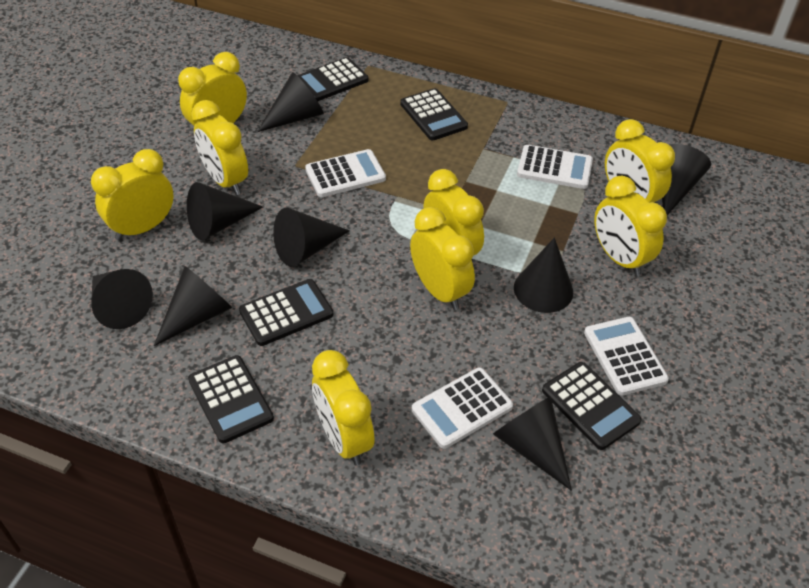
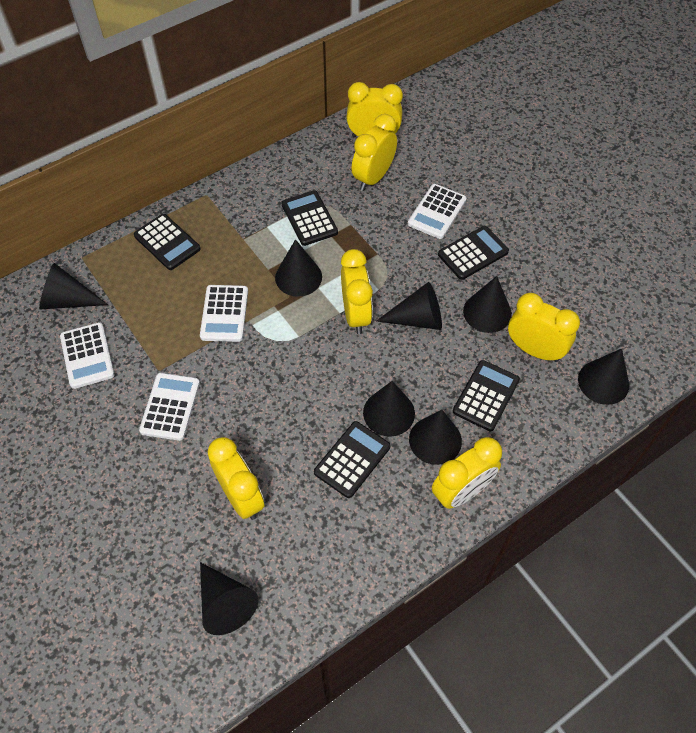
yellow clock: 8 -> 6

